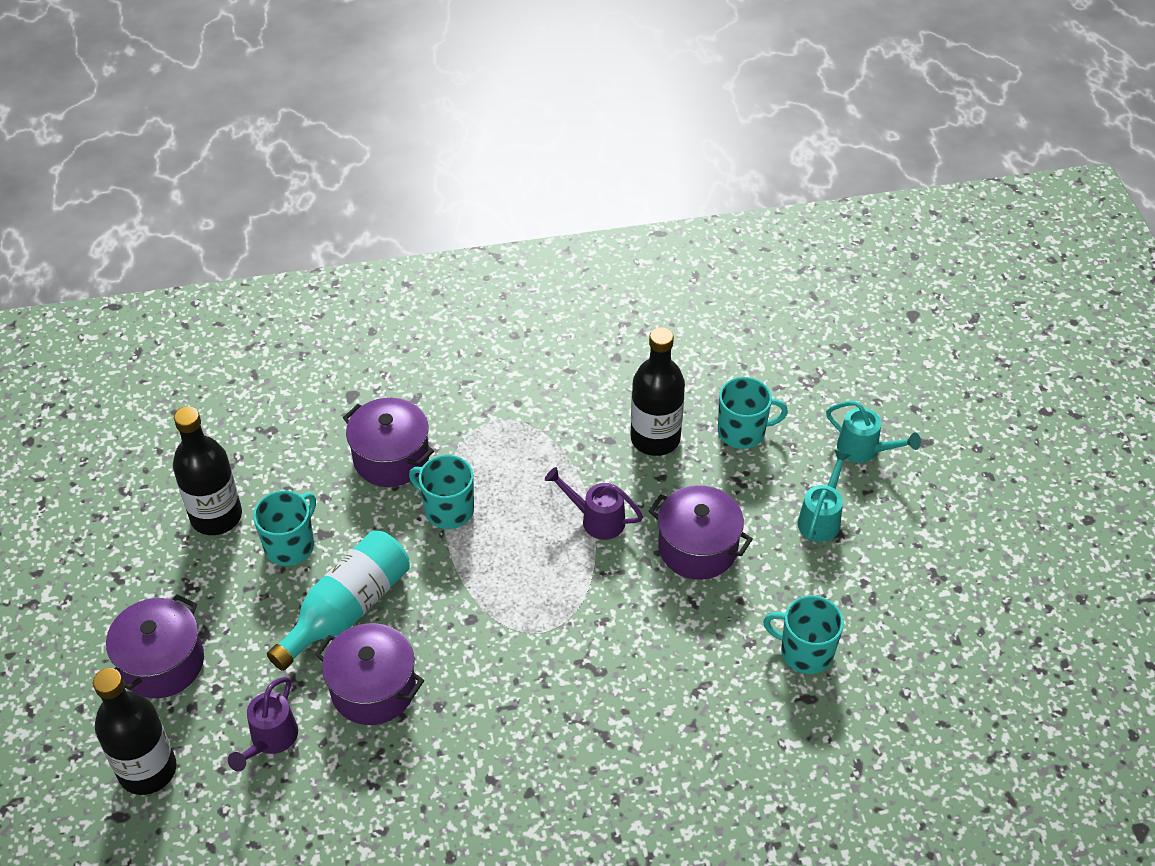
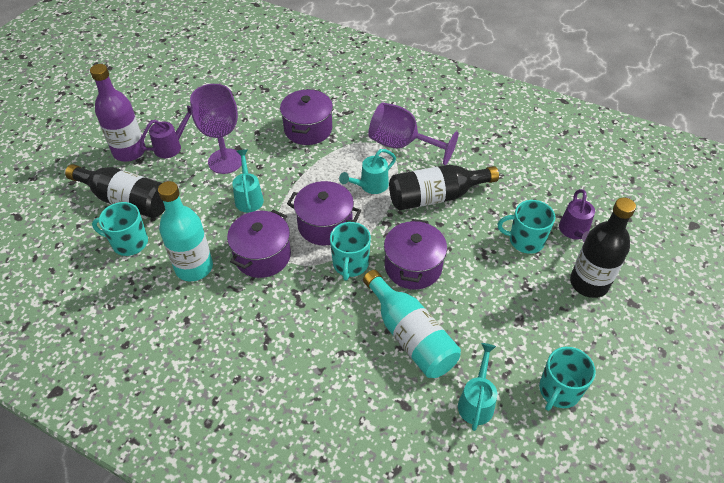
purple bottle: 0 -> 1
purple goblet: 0 -> 2
turquoise bottle: 1 -> 2
turquoise watering can: 2 -> 3

